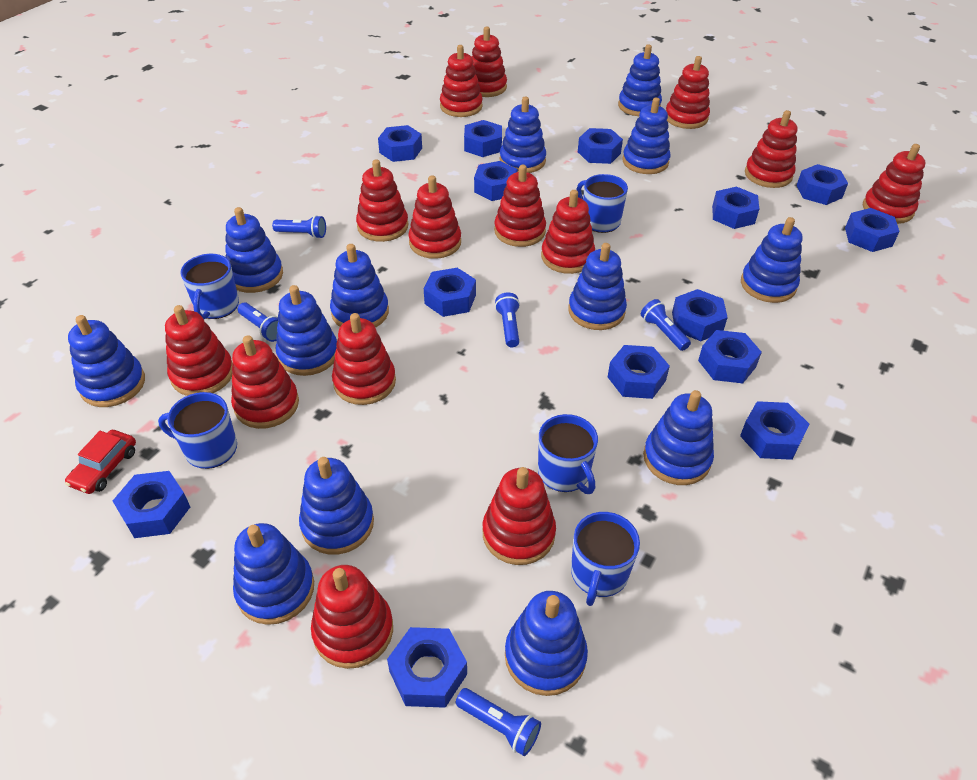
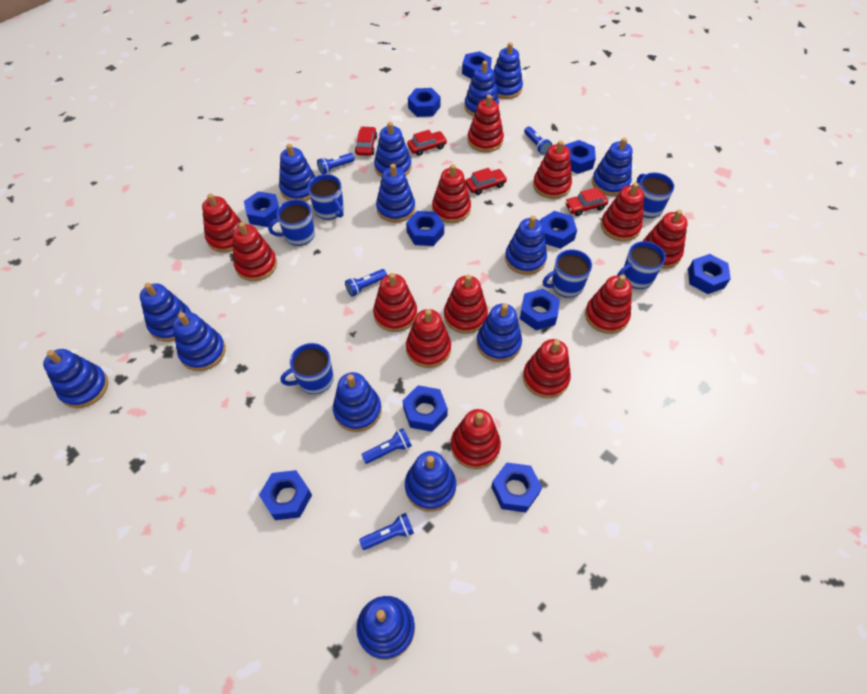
blue mug: 5 -> 6
blue nut: 14 -> 11
blue stacking toy: 13 -> 14
red car: 1 -> 4
red stacking toy: 14 -> 13

